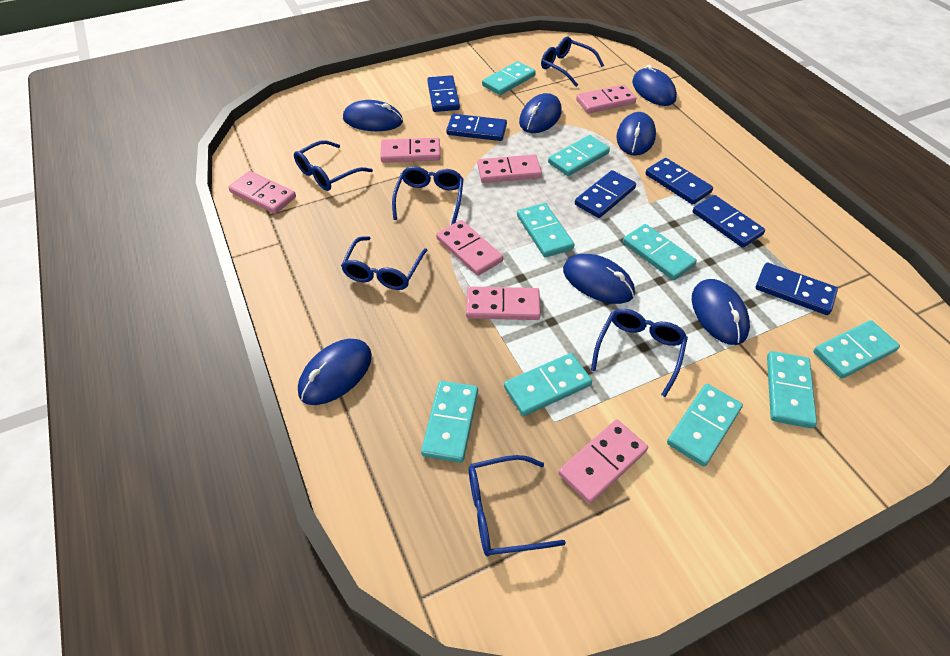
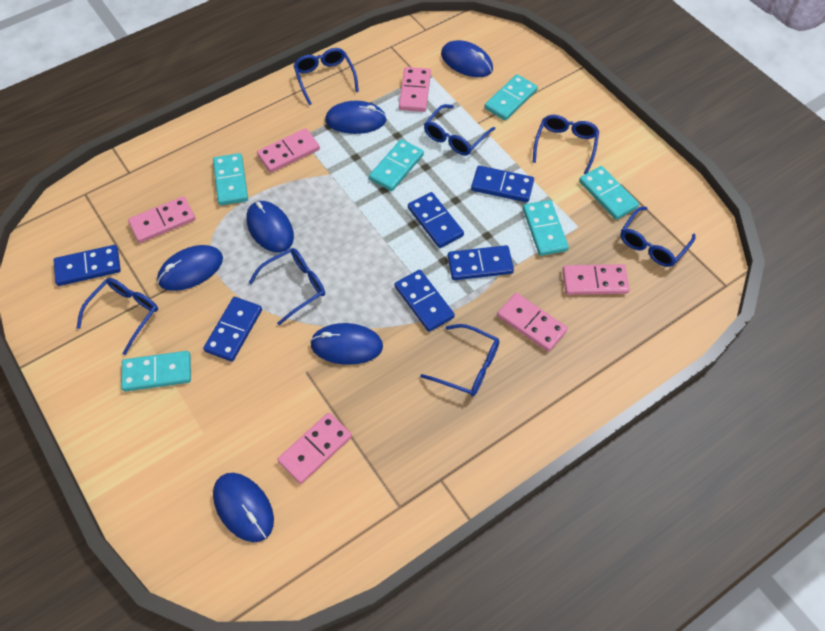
blue glasses: 6 -> 7
blue mouse: 7 -> 6
pink domino: 7 -> 6
turquoise domino: 9 -> 6

